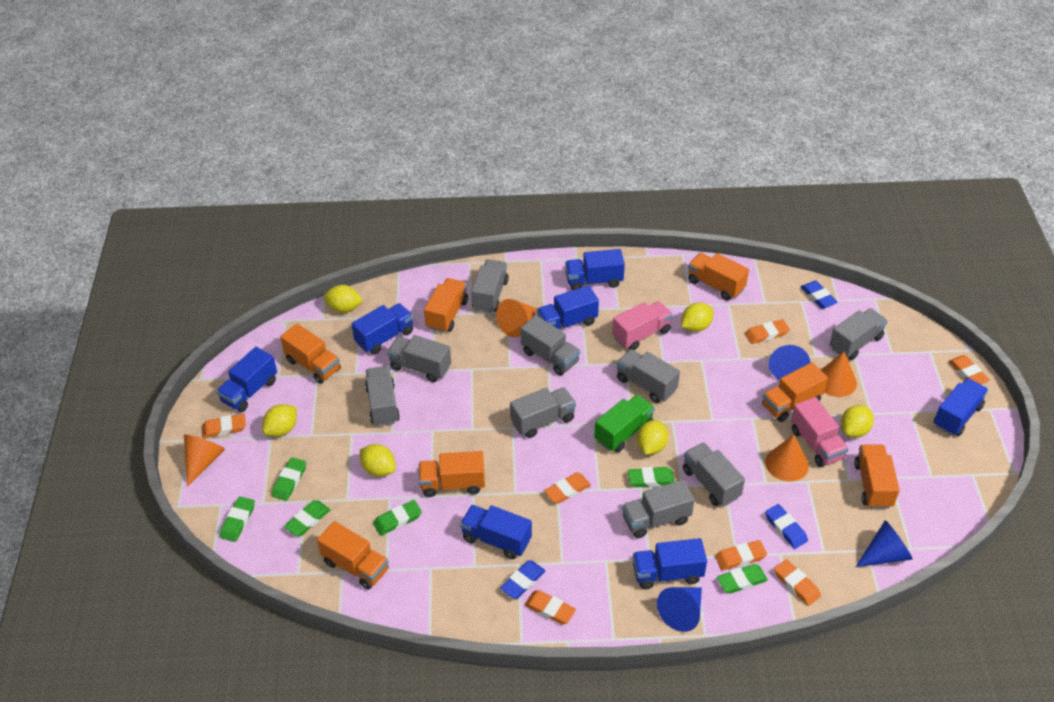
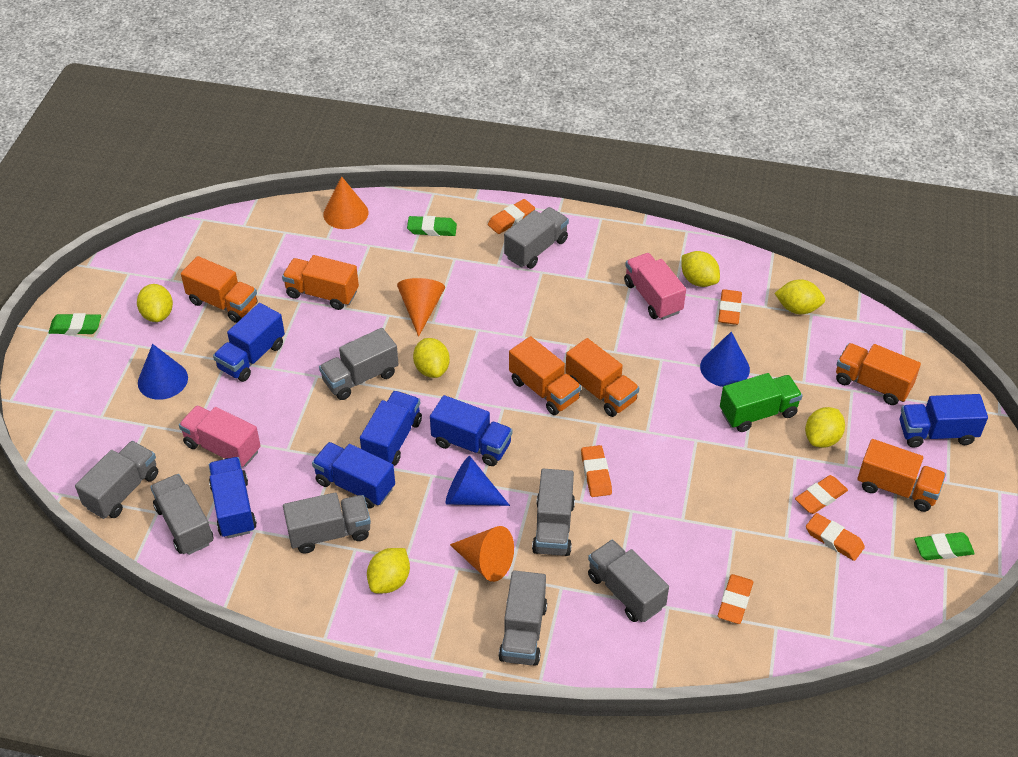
blue eraser: 3 -> 0
blue truck: 7 -> 6
green eraser: 6 -> 3
grey truck: 9 -> 8
orange cone: 4 -> 3
orange eraser: 7 -> 6
orange truck: 7 -> 6

